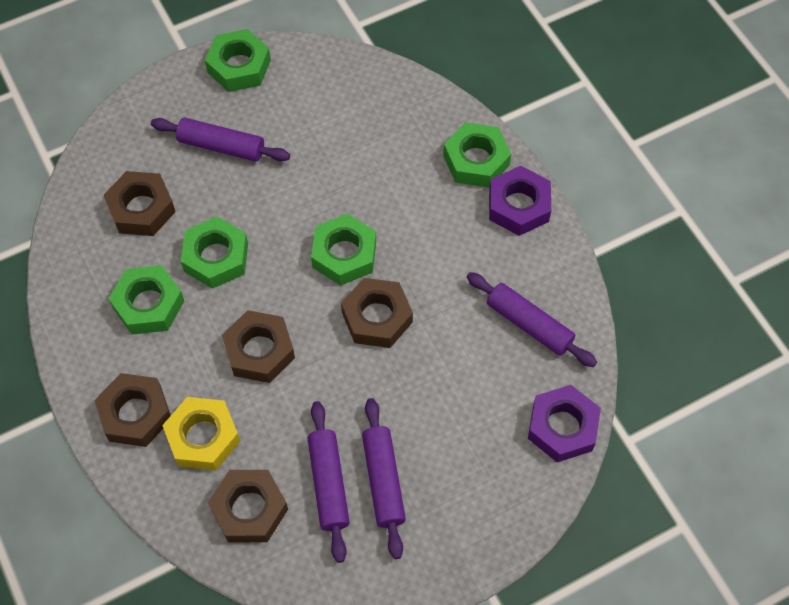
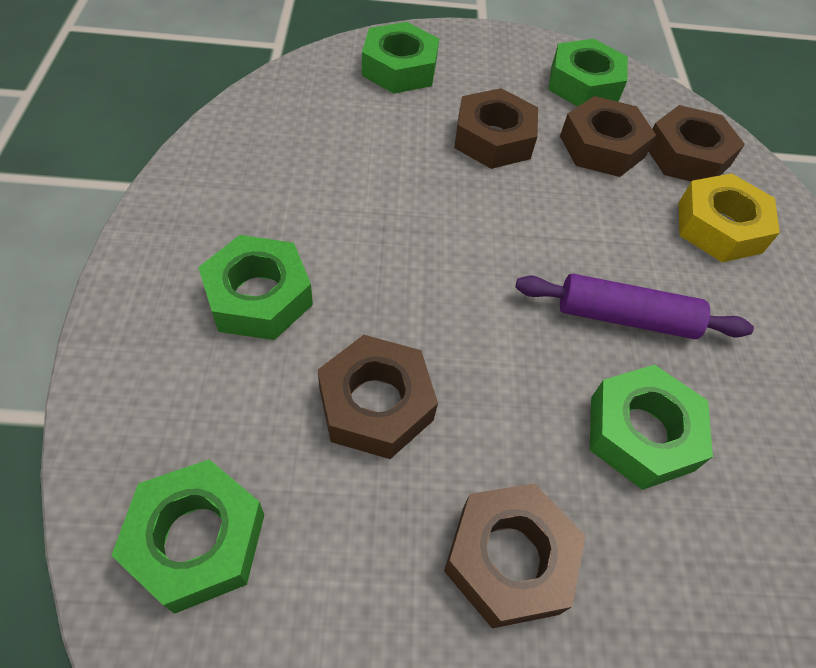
purple nut: 2 -> 0
purple rolling pin: 4 -> 1

